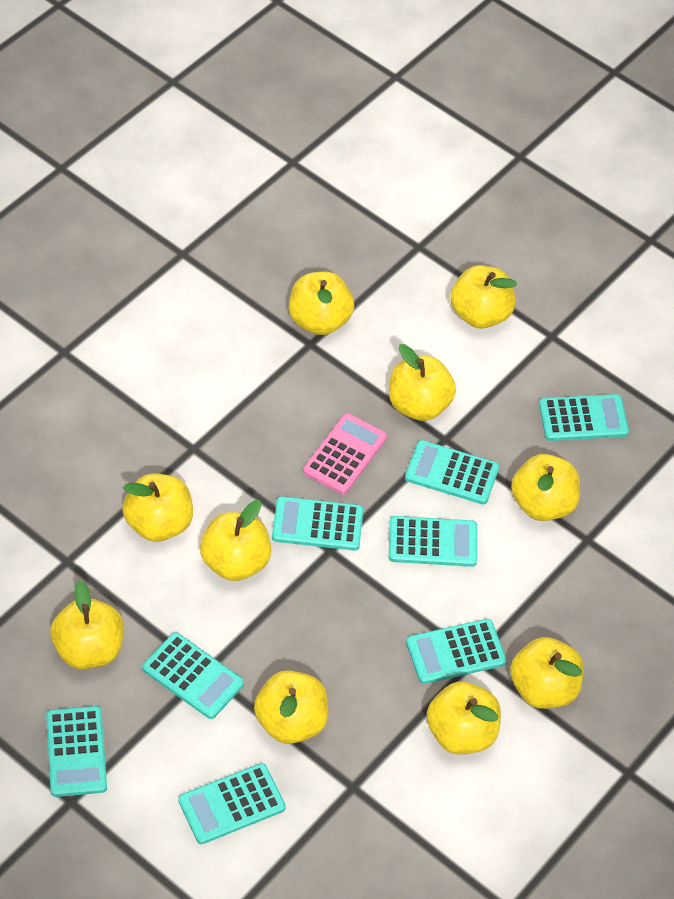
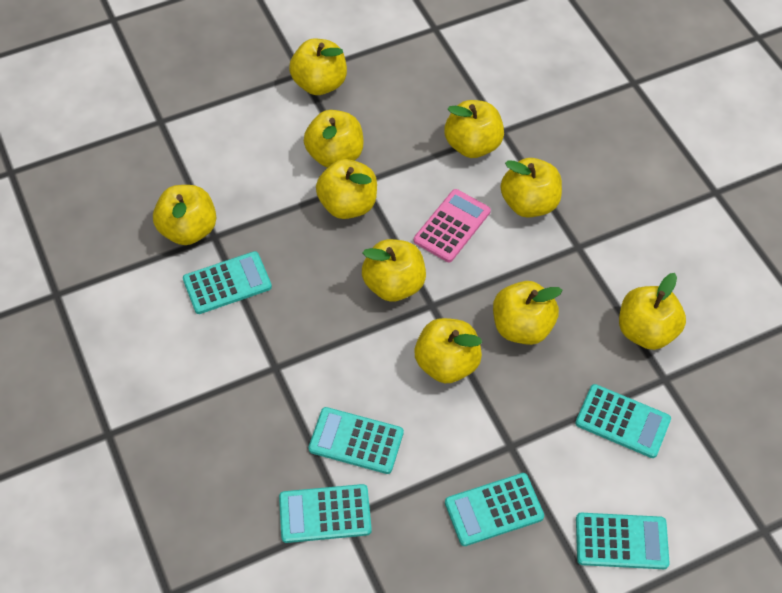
turquoise calculator: 8 -> 6

